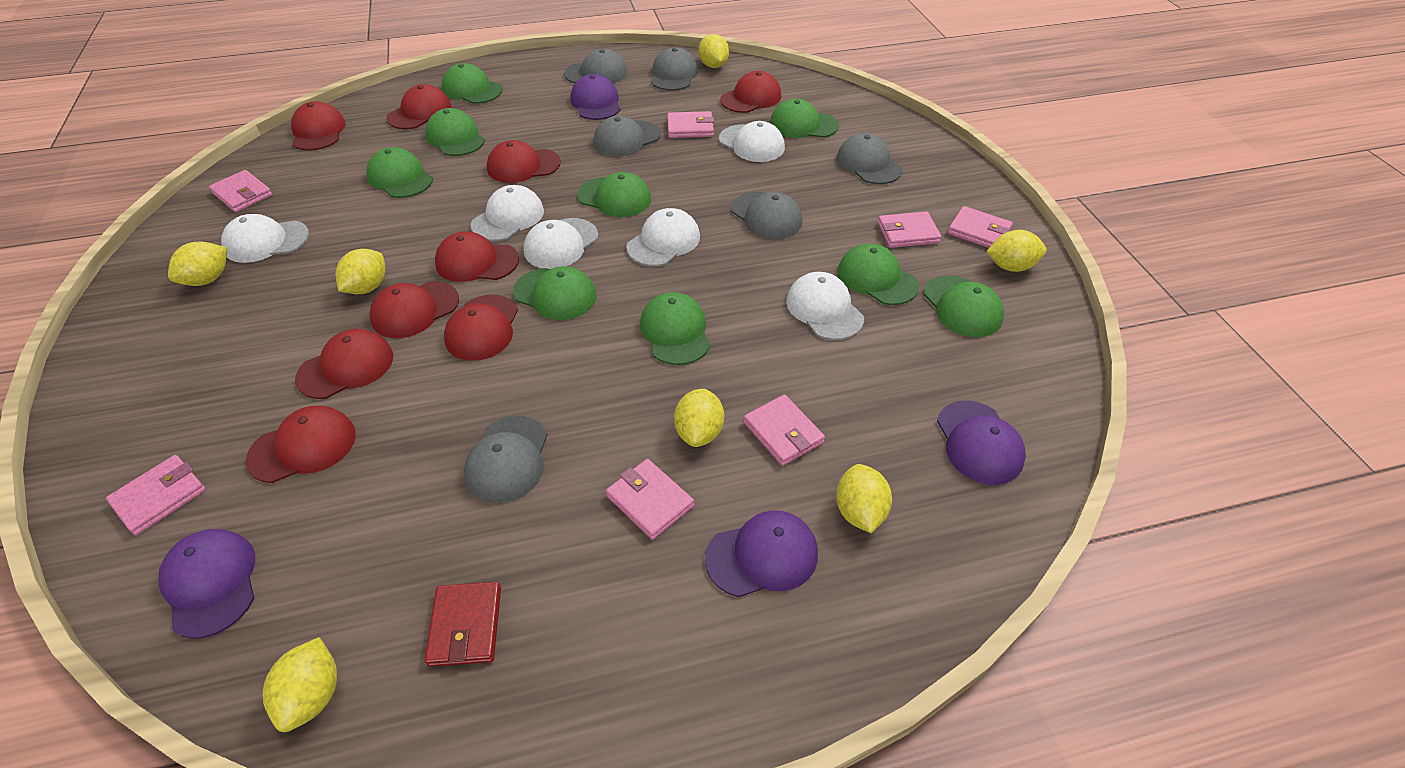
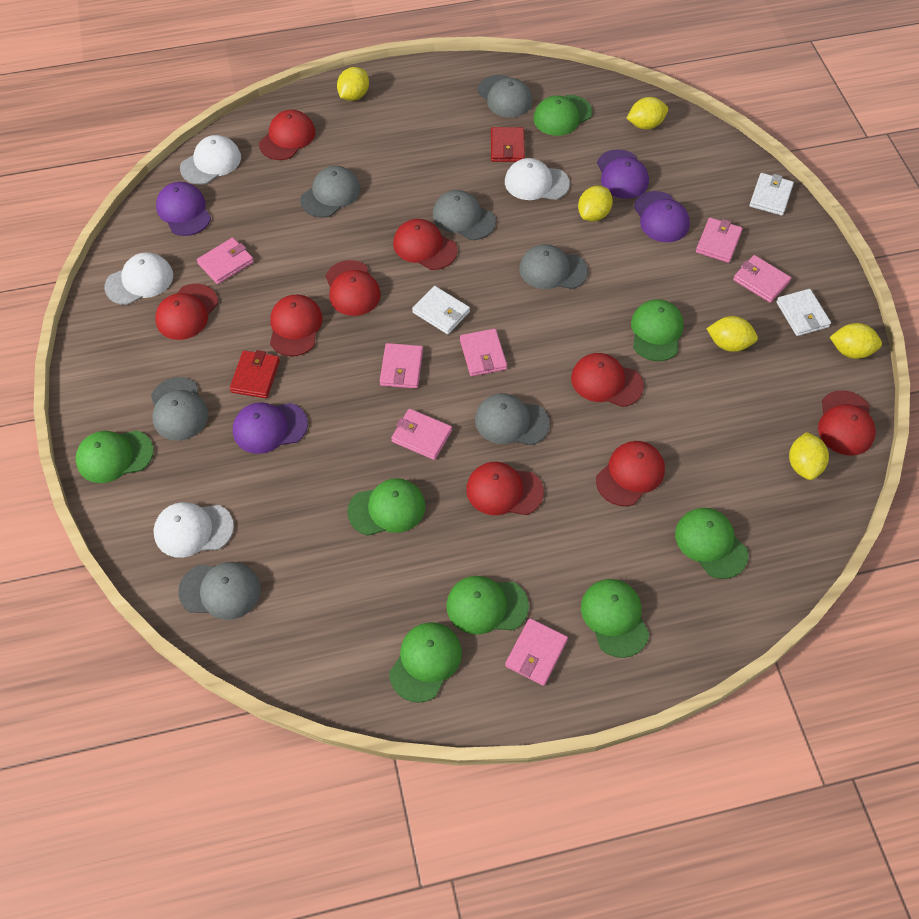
green cap: 9 -> 8
grey cap: 6 -> 7
red wallet: 1 -> 2
white cap: 6 -> 4
white wallet: 0 -> 3
yellow lemon: 7 -> 6

